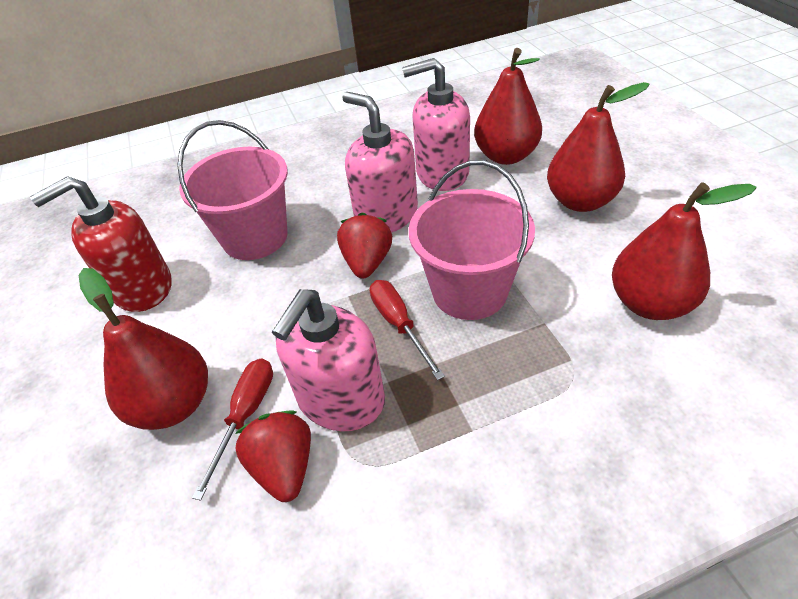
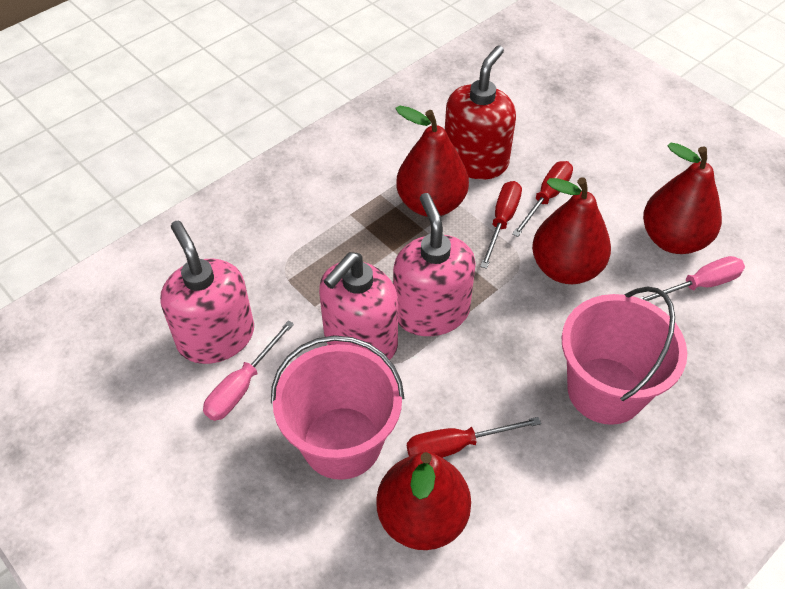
pink screwdriver: 0 -> 2
red screwdriver: 2 -> 3
red strawberry: 2 -> 0

